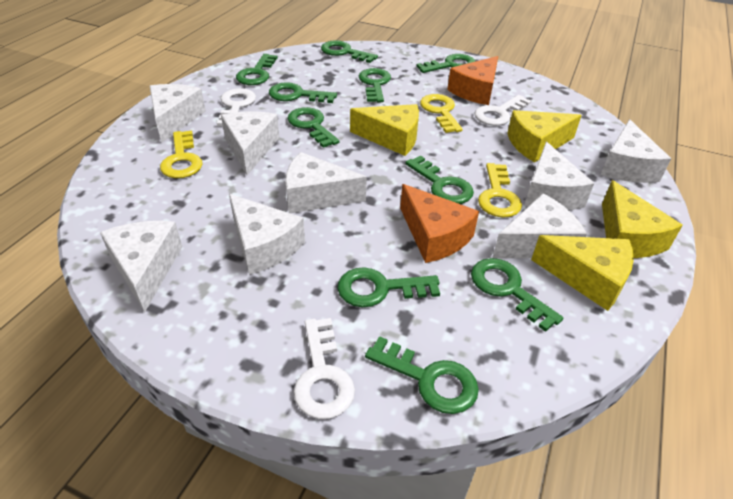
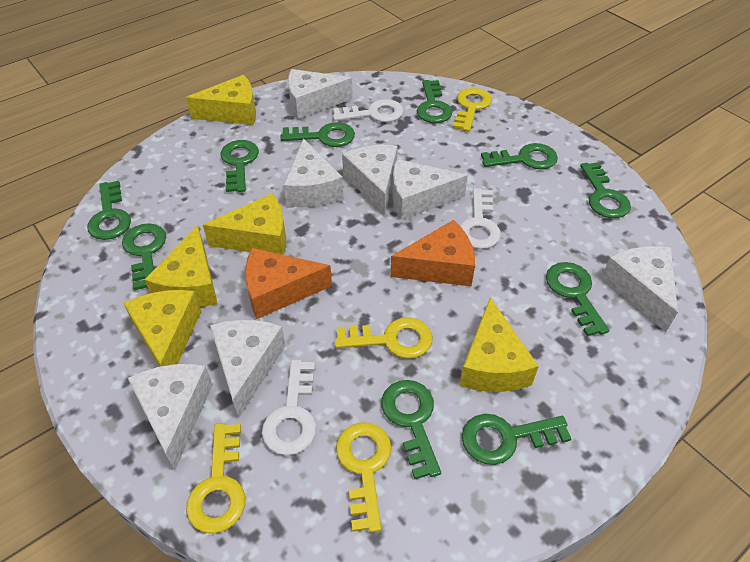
white cheese: 8 -> 7
yellow cheese: 4 -> 5
yellow key: 3 -> 4

